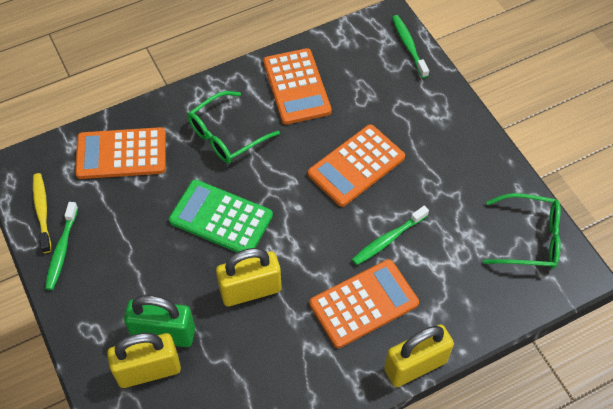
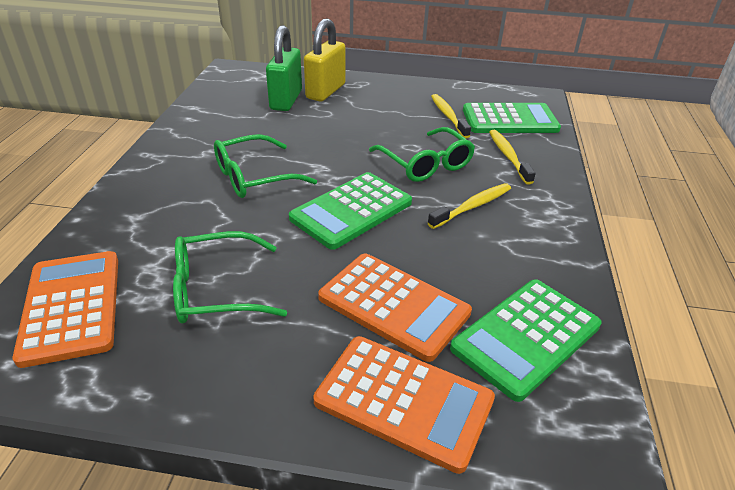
green calculator: 1 -> 3
green glasses: 2 -> 3
green toothbrush: 3 -> 0
orange calculator: 4 -> 3
yellow padlock: 3 -> 1
yellow toothbrush: 1 -> 3

